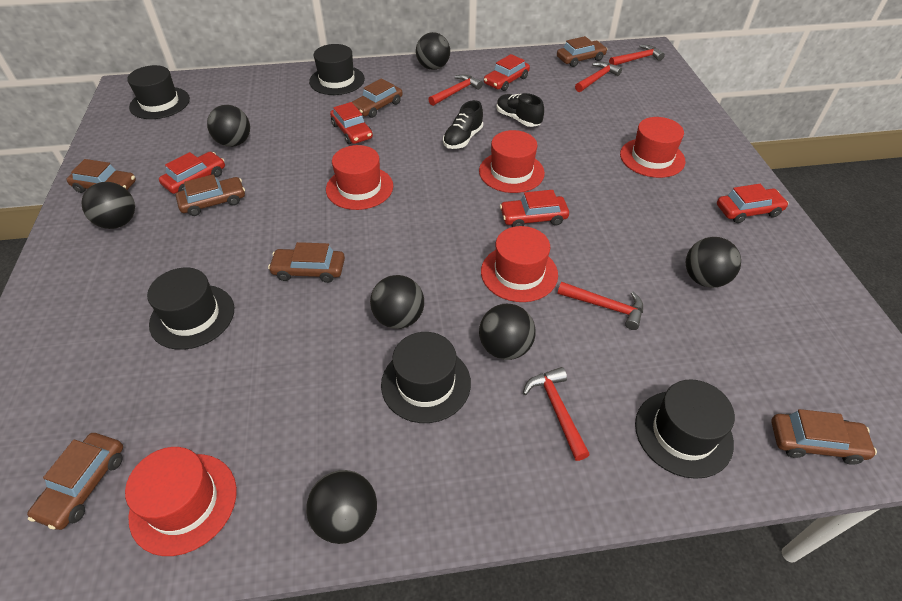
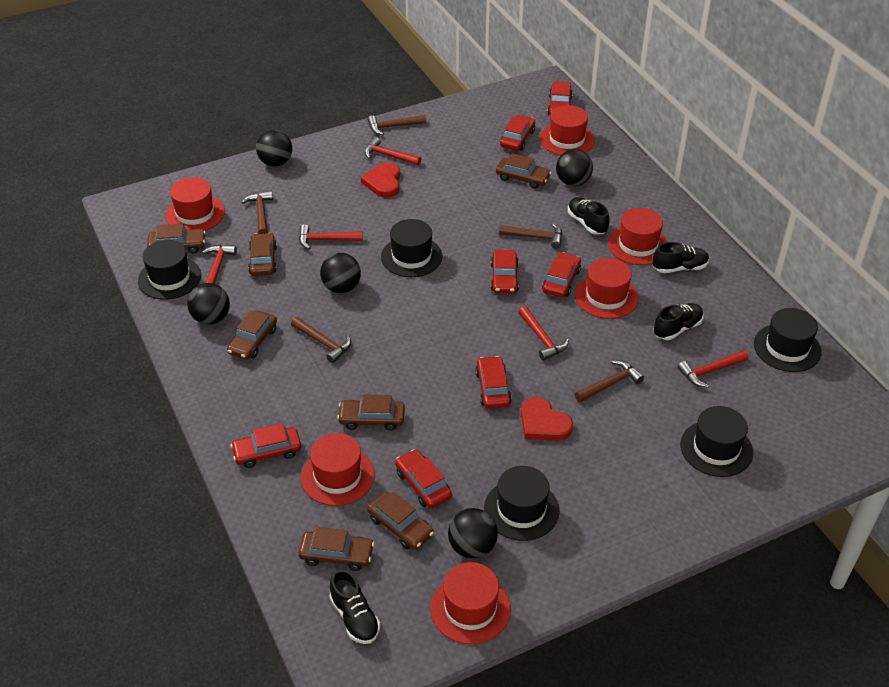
black ball: 7 -> 5
black shoe: 2 -> 4
brown hammer: 0 -> 5
red car: 5 -> 7
red hat: 5 -> 6
red heart: 0 -> 2

